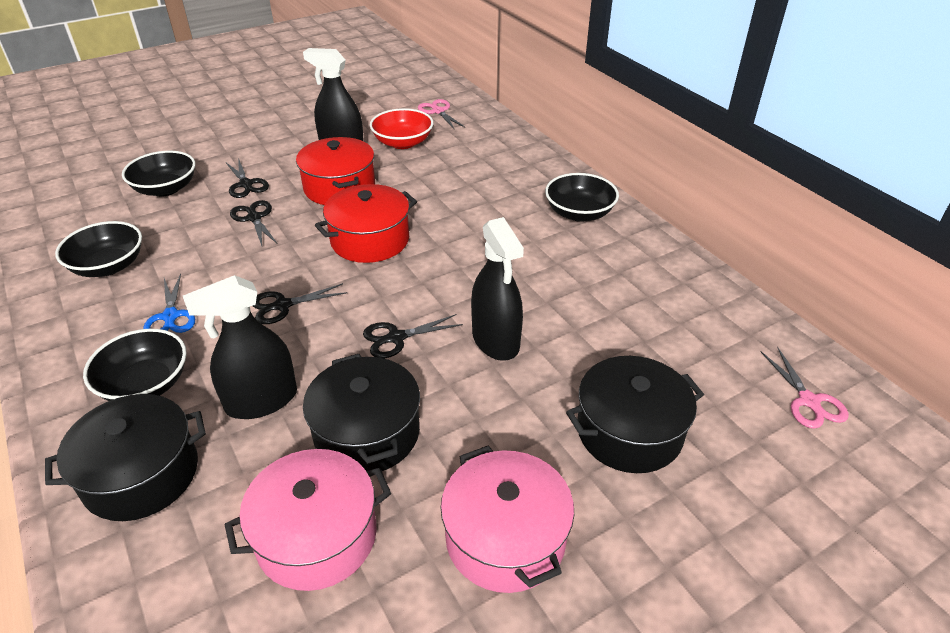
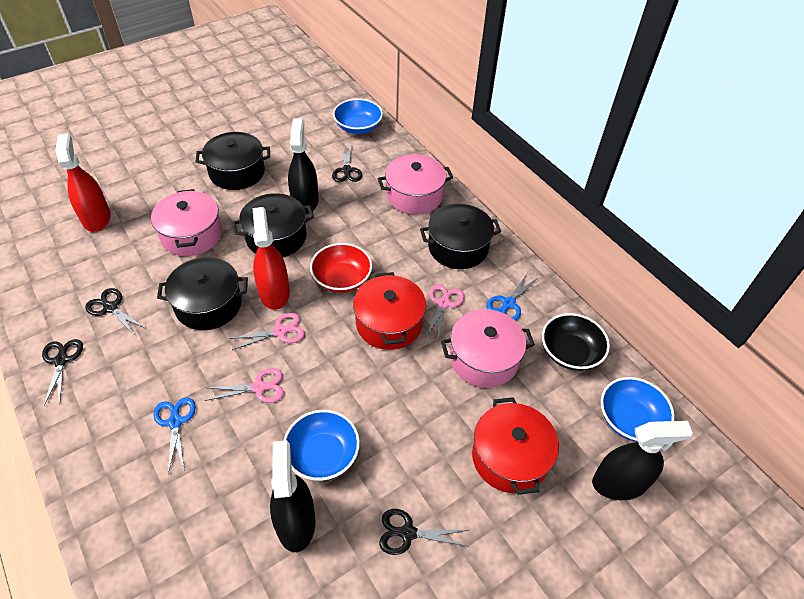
black bowl: 4 -> 1
black pot: 3 -> 4
blue bowl: 0 -> 3
blue scissors: 1 -> 2
pink pot: 2 -> 3
pink scissors: 2 -> 3
red spray bottle: 0 -> 2

